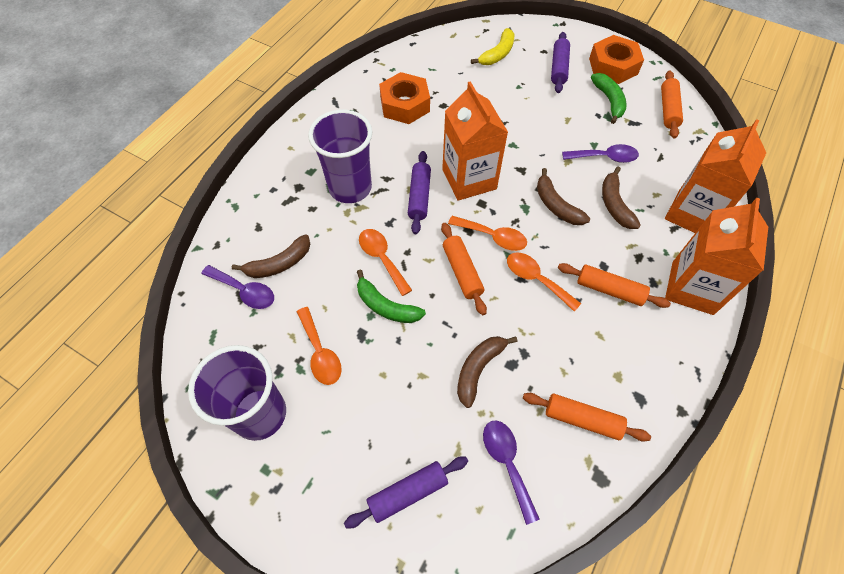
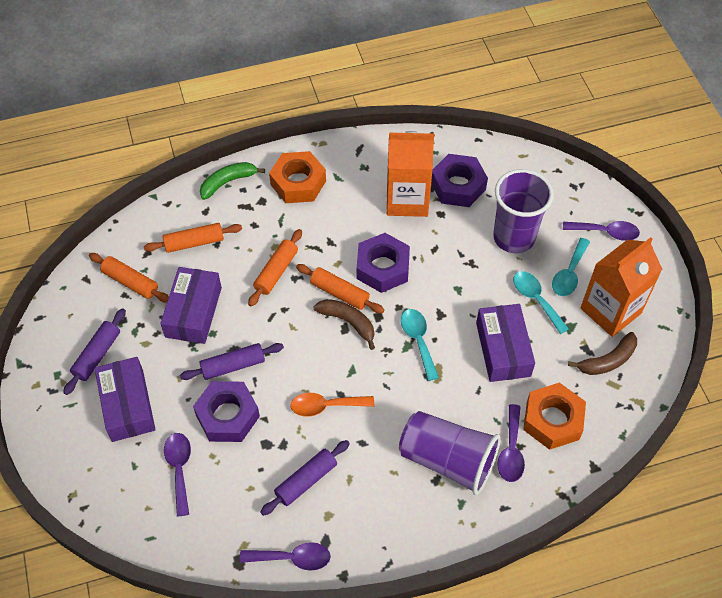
brown banana: 4 -> 2
green banana: 2 -> 1
orange carton: 3 -> 2
orange spoon: 4 -> 1
purple box: 0 -> 3
purple nut: 0 -> 3
purple spoon: 3 -> 4
turquoise spoon: 0 -> 3
yellow banana: 1 -> 0

